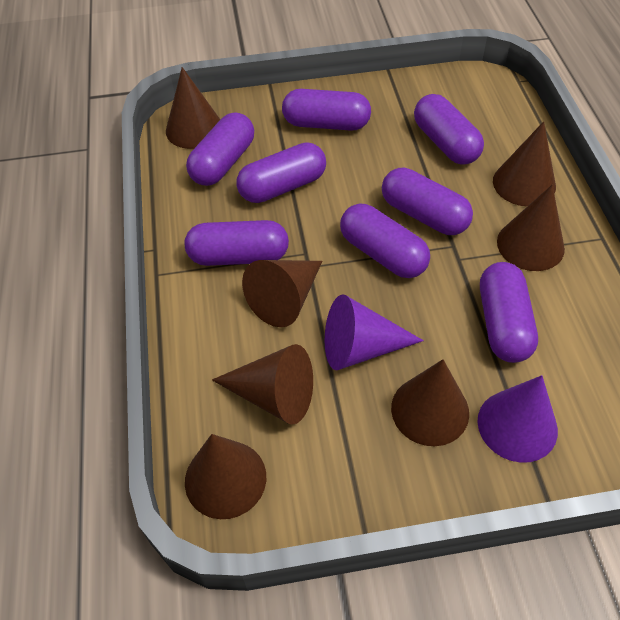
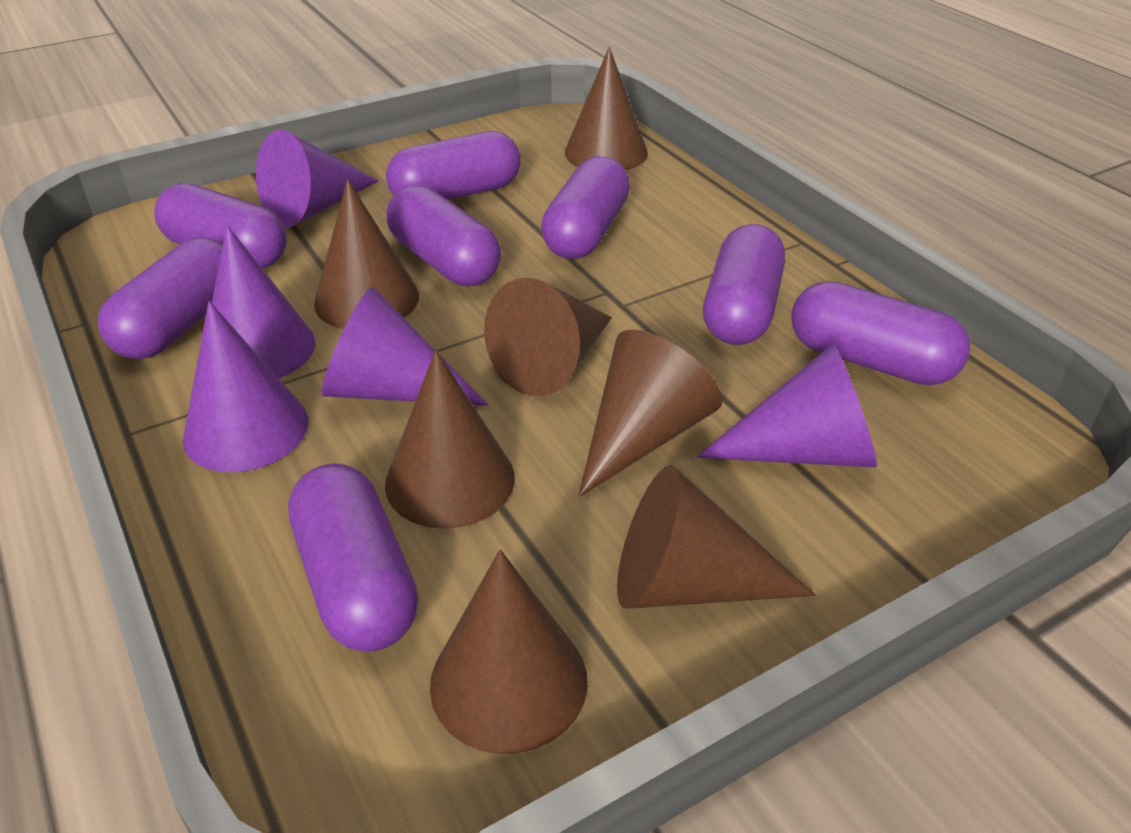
purple cone: 2 -> 5

